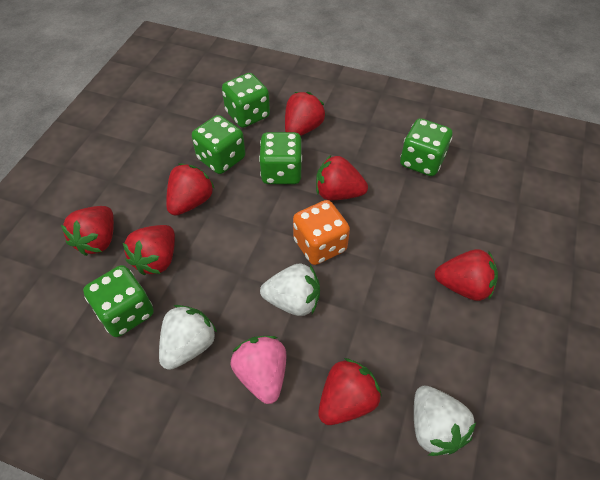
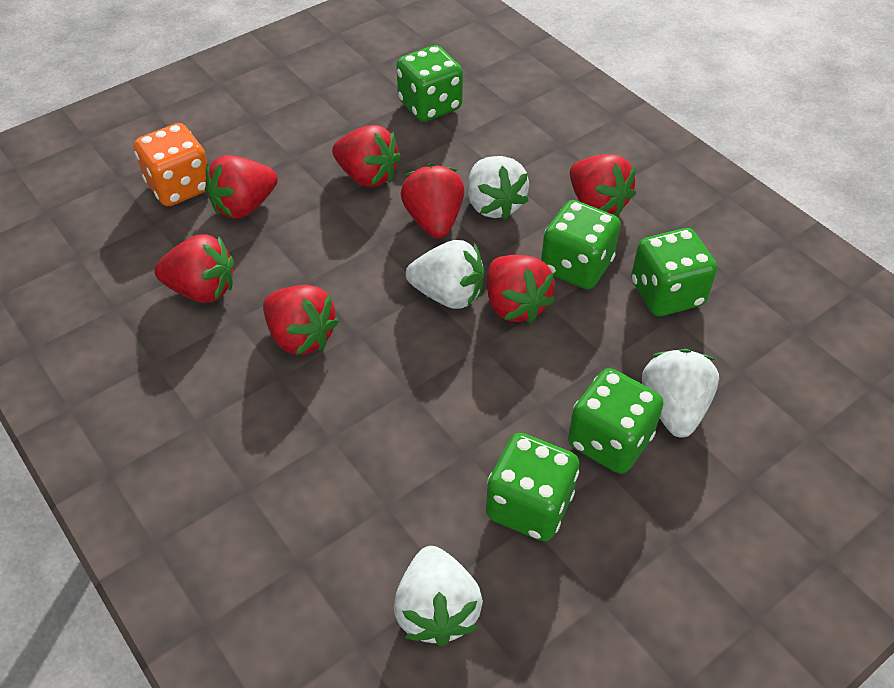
pink strawberry: 1 -> 0
white strawberry: 3 -> 4

